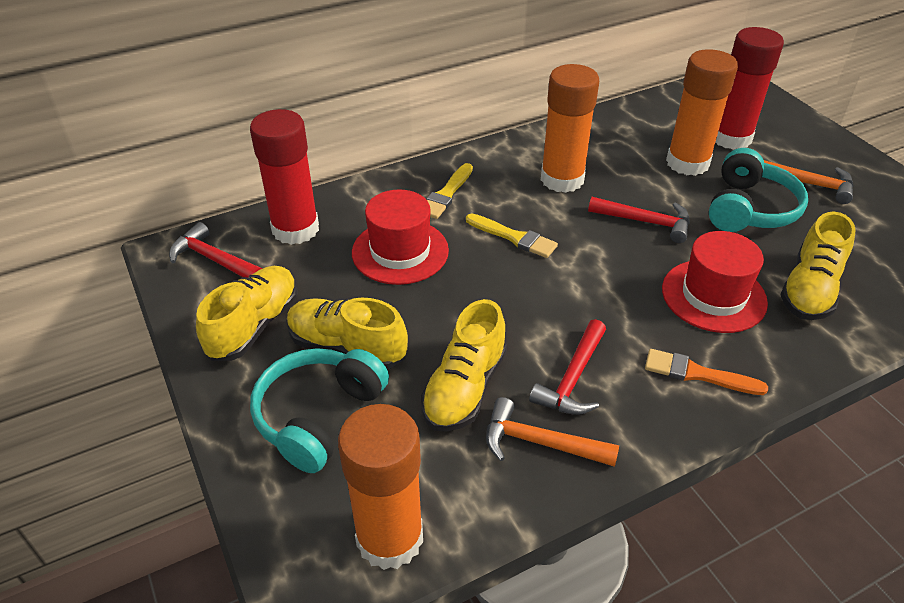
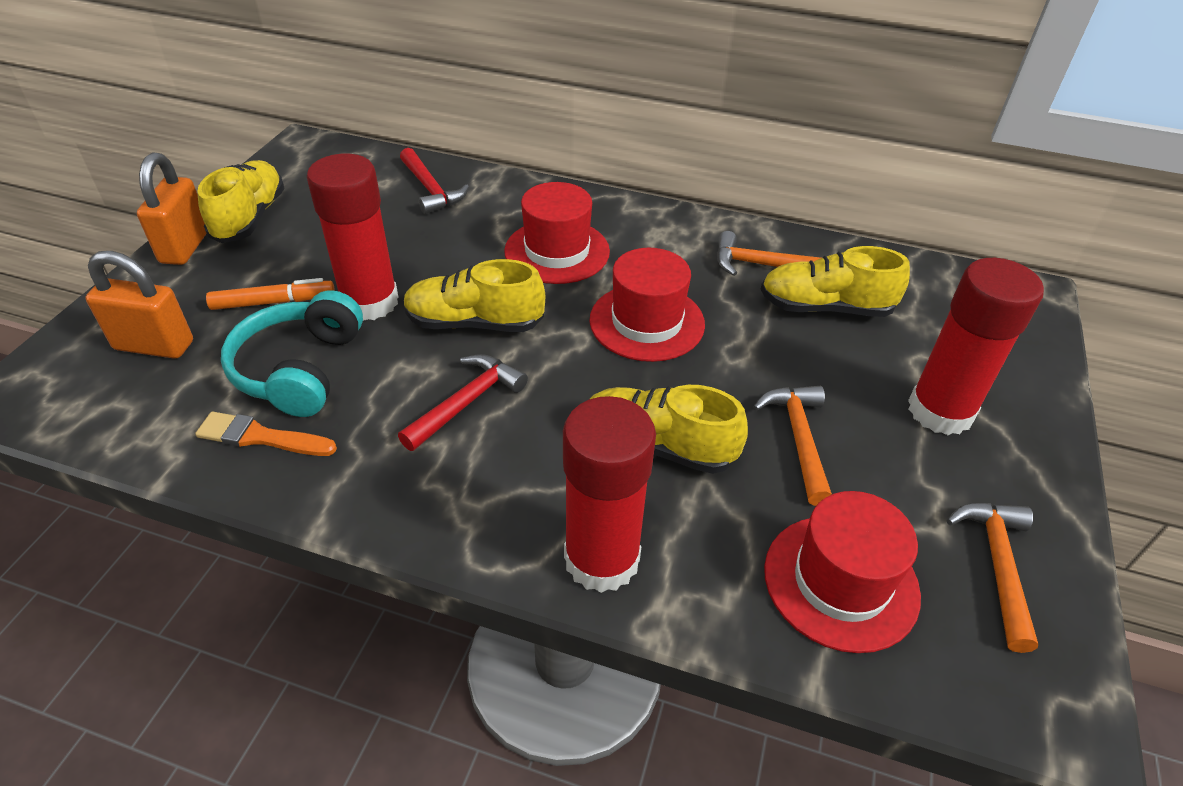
orange glue stick: 3 -> 0
orange hammer: 2 -> 3
orange marker: 0 -> 1
orange padlock: 0 -> 2
red glue stick: 2 -> 3
red hammer: 3 -> 2
red hat: 2 -> 3
turquoise headphones: 2 -> 1
yellow brush: 2 -> 0

